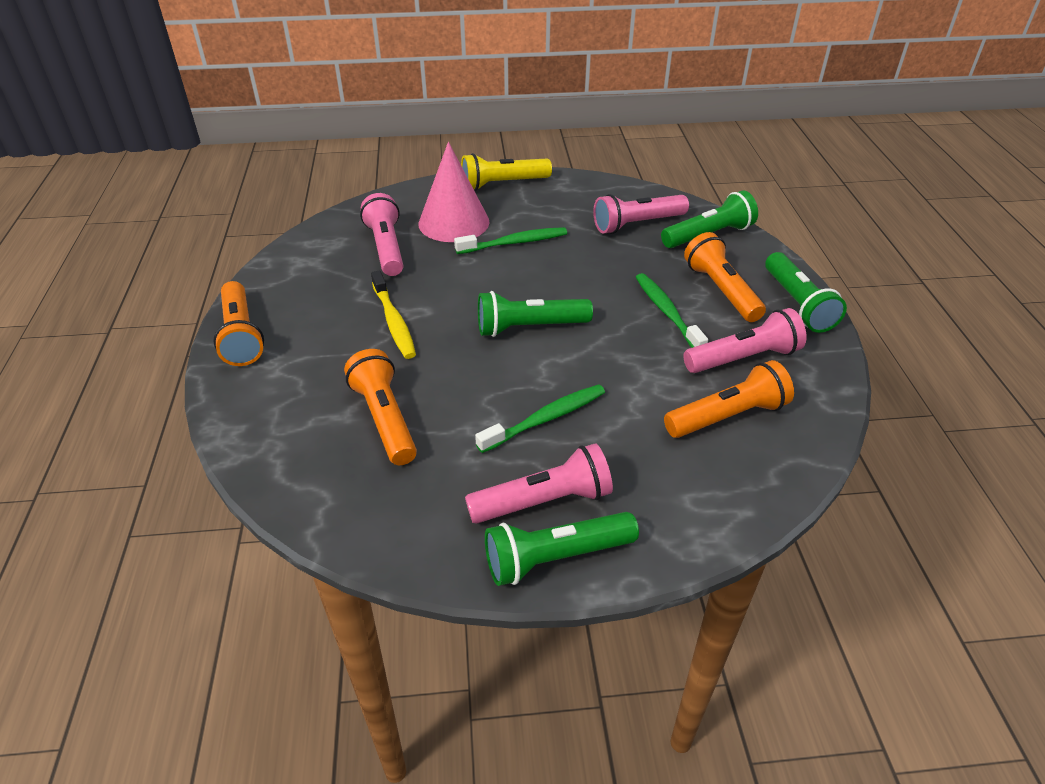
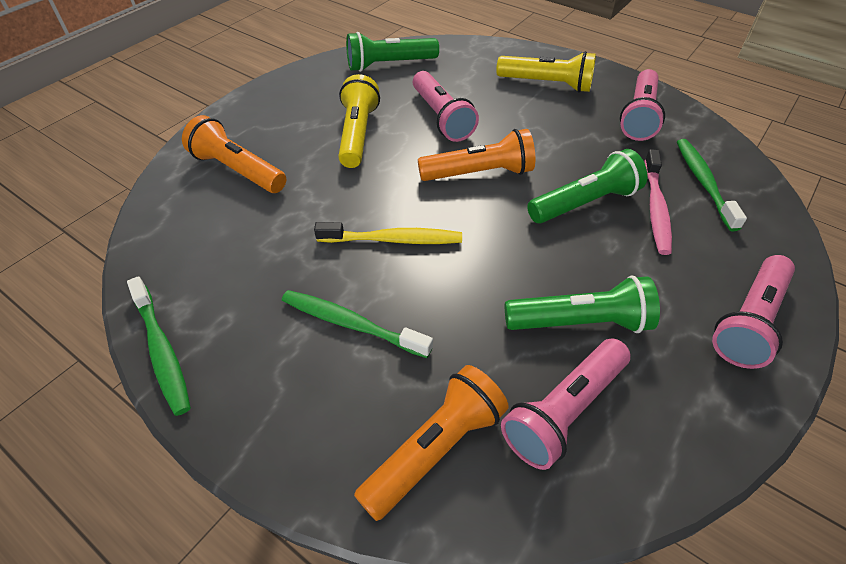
green flashlight: 4 -> 3
orange flashlight: 4 -> 3
pink cone: 1 -> 0
pink toothbrush: 0 -> 1
yellow flashlight: 1 -> 2

